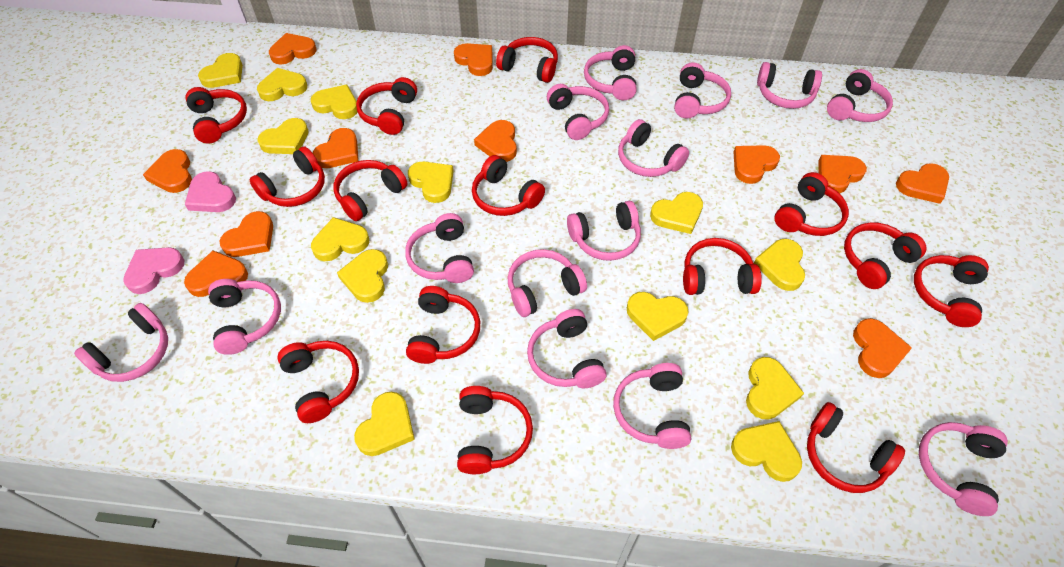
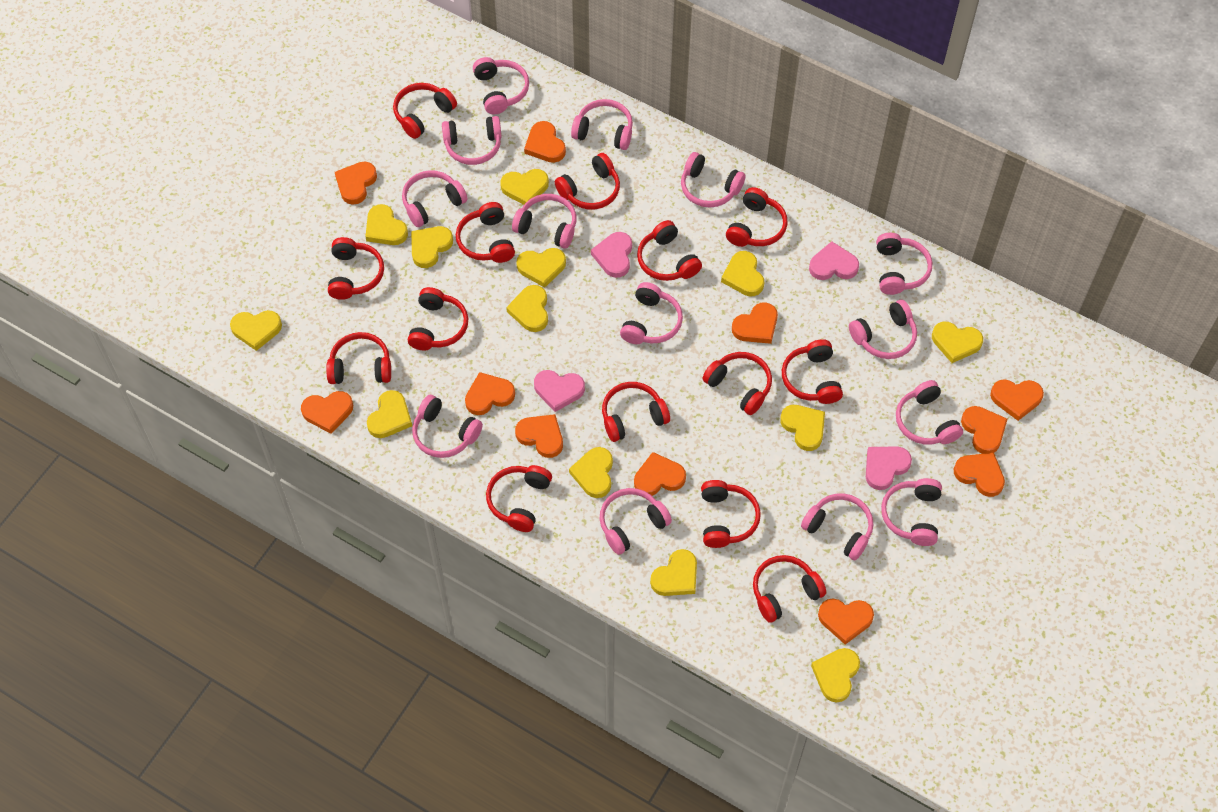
pink heart: 2 -> 4

